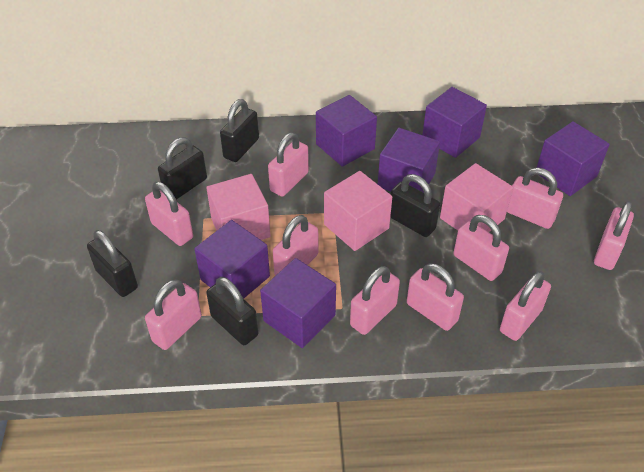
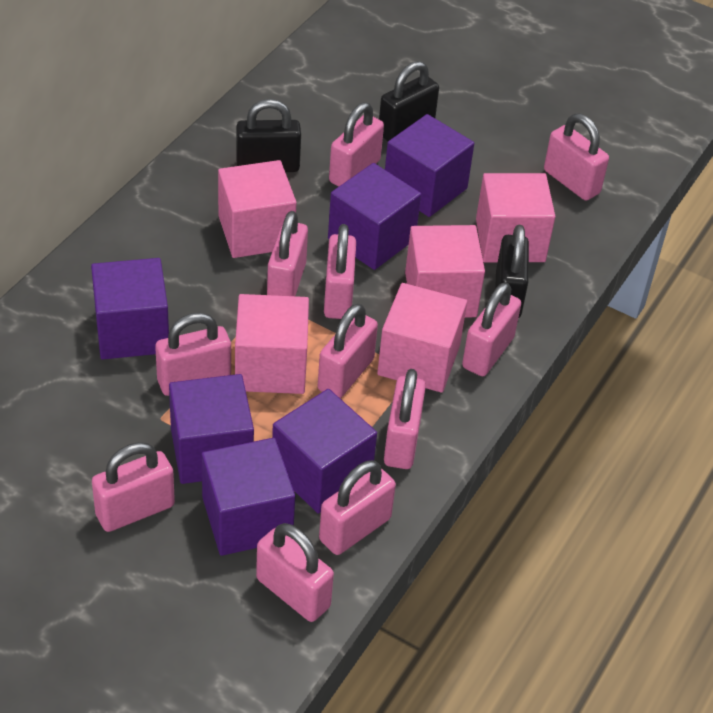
black padlock: 5 -> 3
pink cube: 3 -> 5
pink padlock: 10 -> 11

